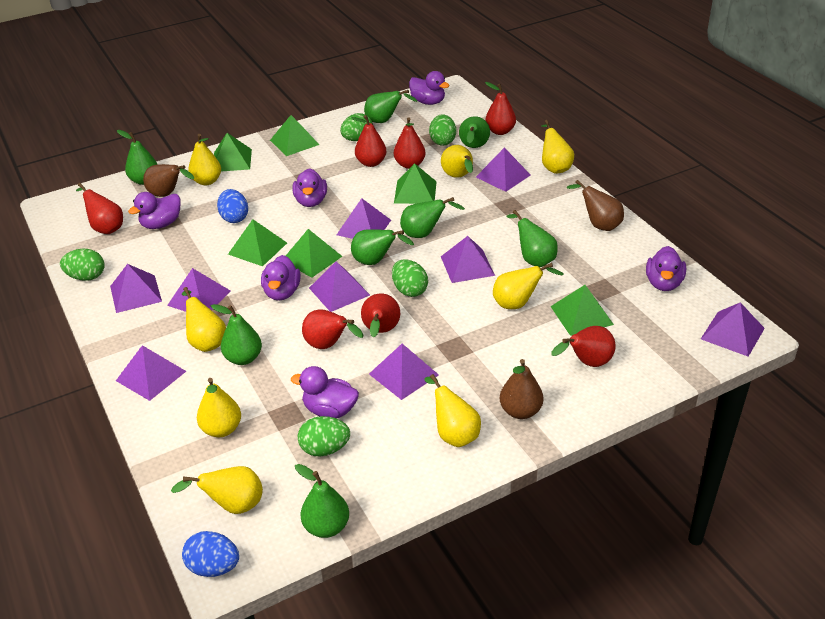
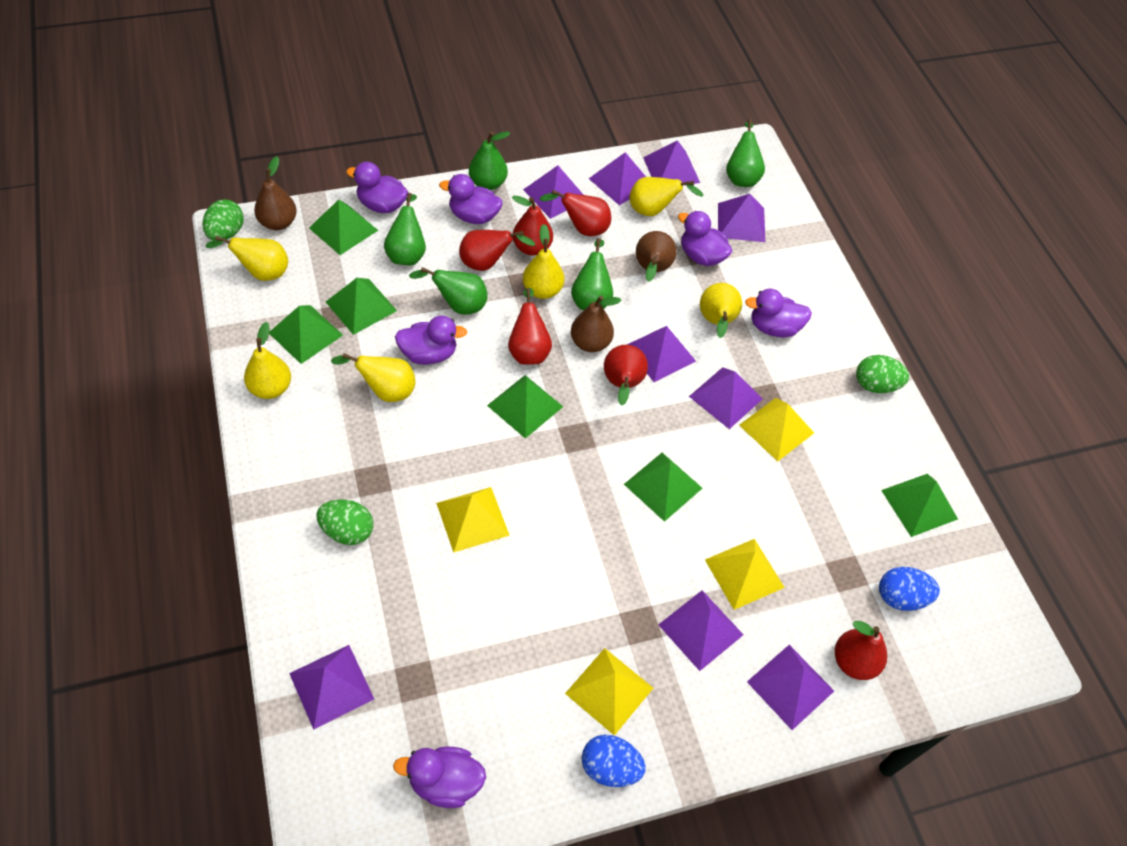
green egg: 5 -> 3
green pear: 8 -> 5
red pear: 7 -> 6
yellow pear: 8 -> 6
yellow pyramid: 0 -> 4

